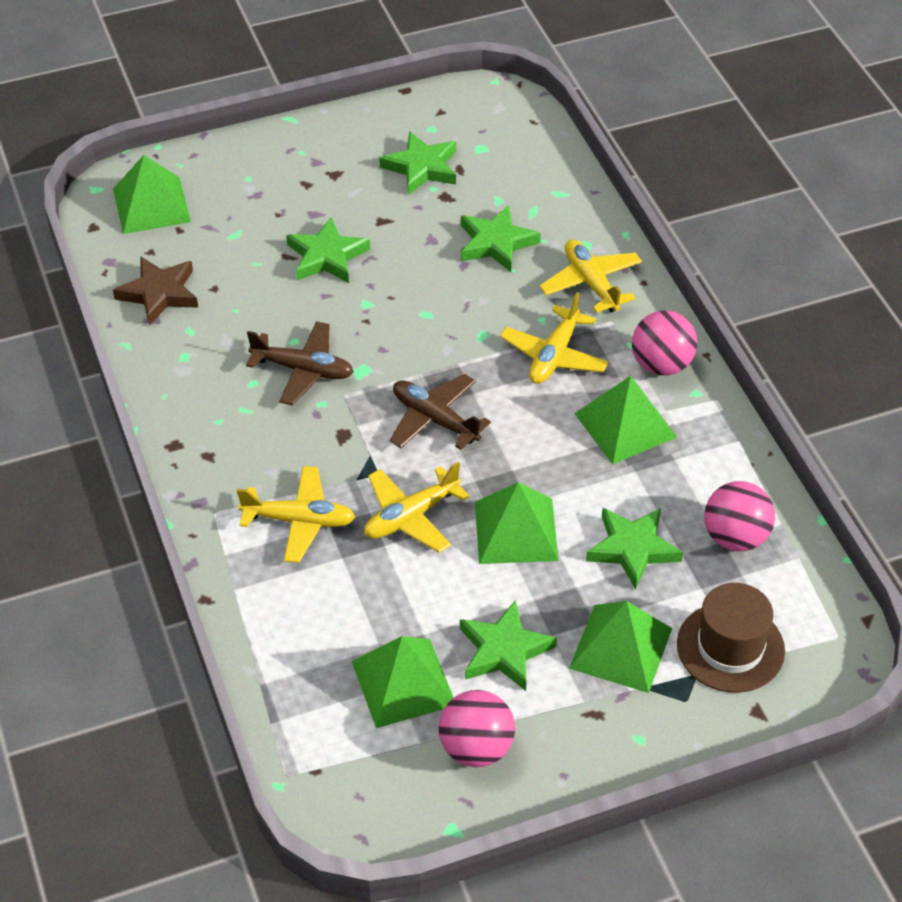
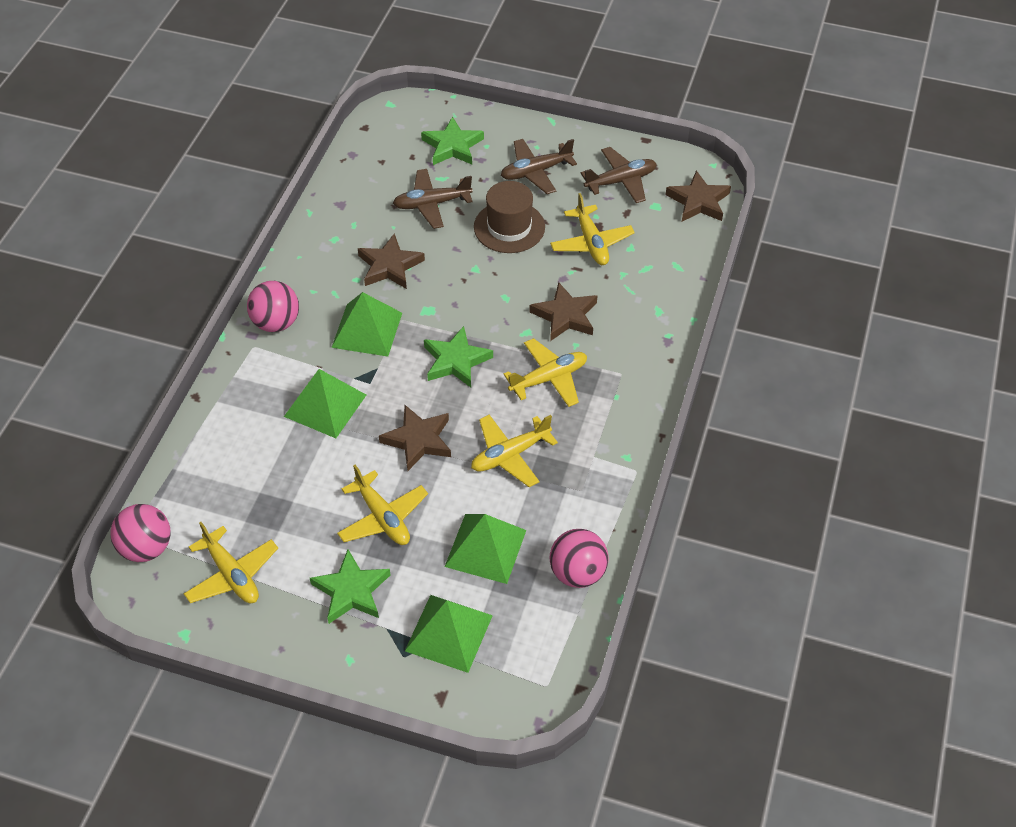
brown plane: 2 -> 3
brown star: 1 -> 4
green pyramid: 5 -> 4
green star: 5 -> 3
yellow plane: 4 -> 5

